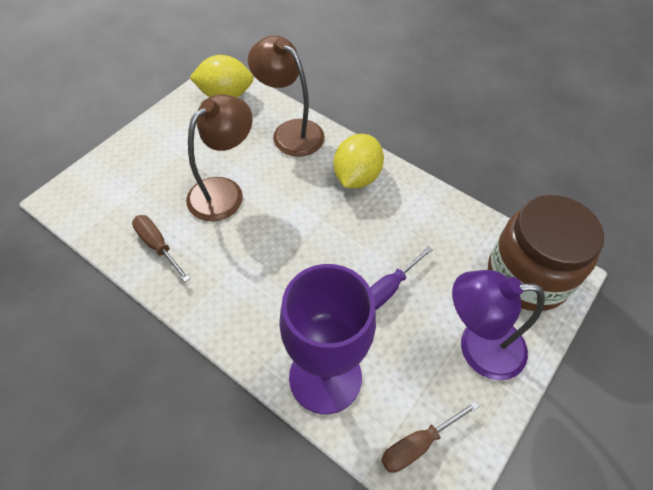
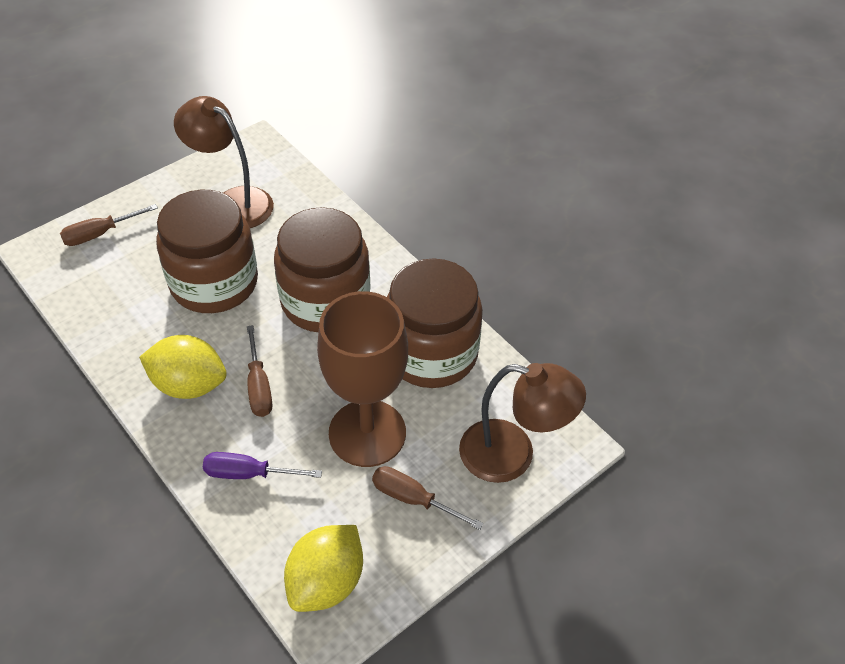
brown goblet: 0 -> 1
brown jar: 1 -> 3
brown screwdriver: 2 -> 3
purple goblet: 1 -> 0
purple lamp: 1 -> 0

